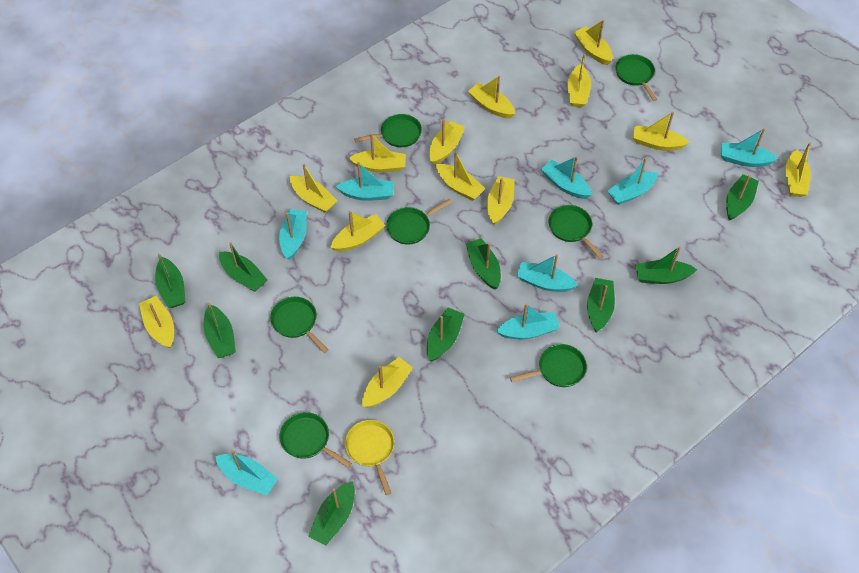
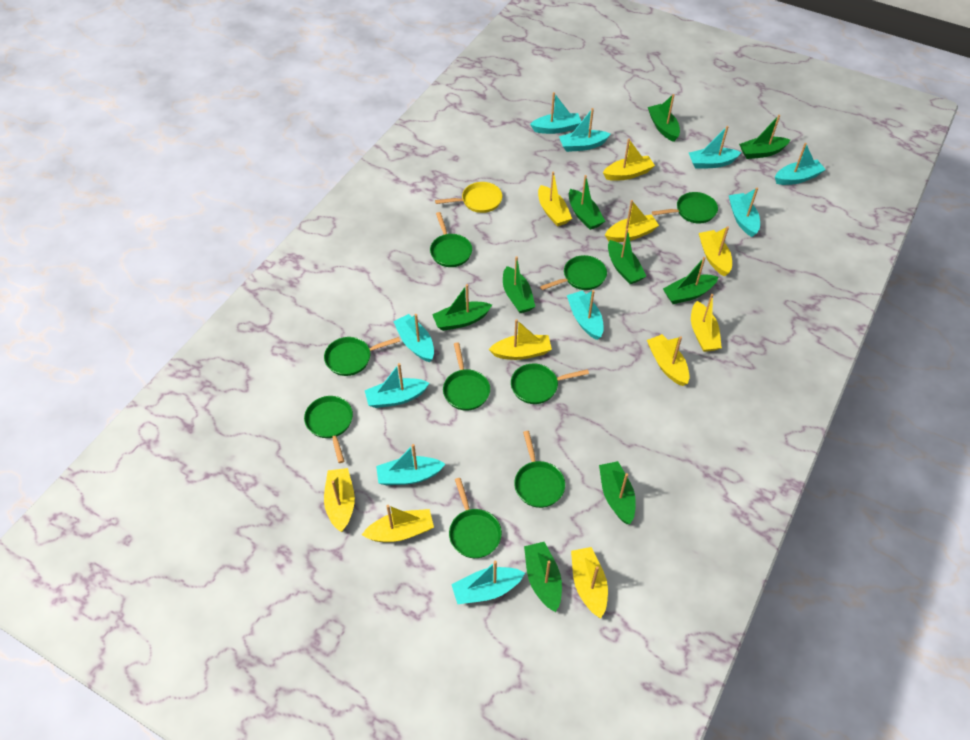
green pan: 7 -> 9
turquoise boat: 8 -> 10
yellow boat: 13 -> 10

